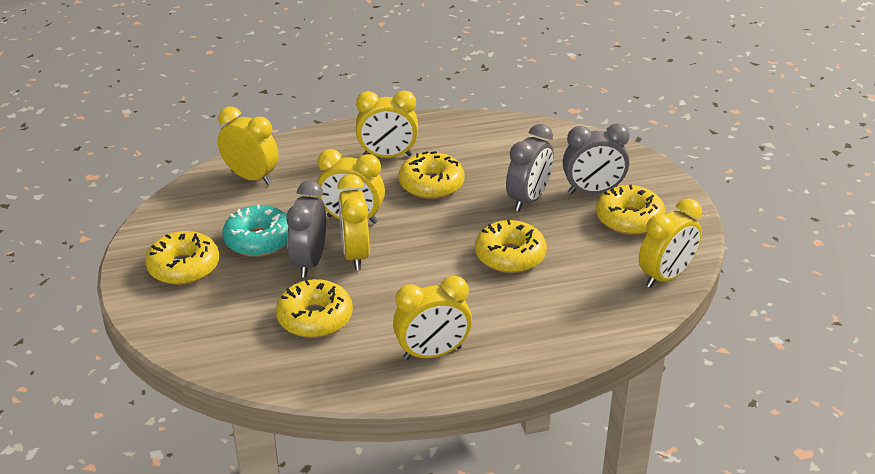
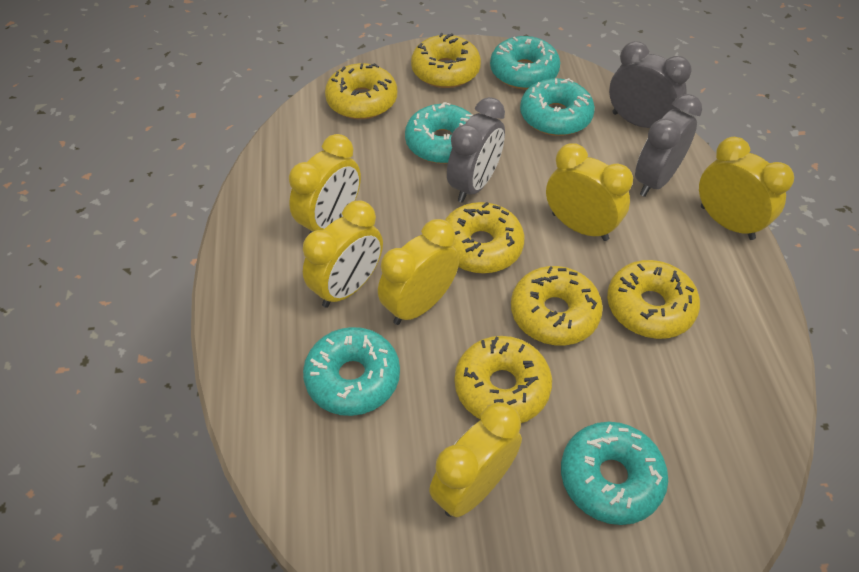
turquoise donut: 1 -> 5
yellow donut: 5 -> 6

